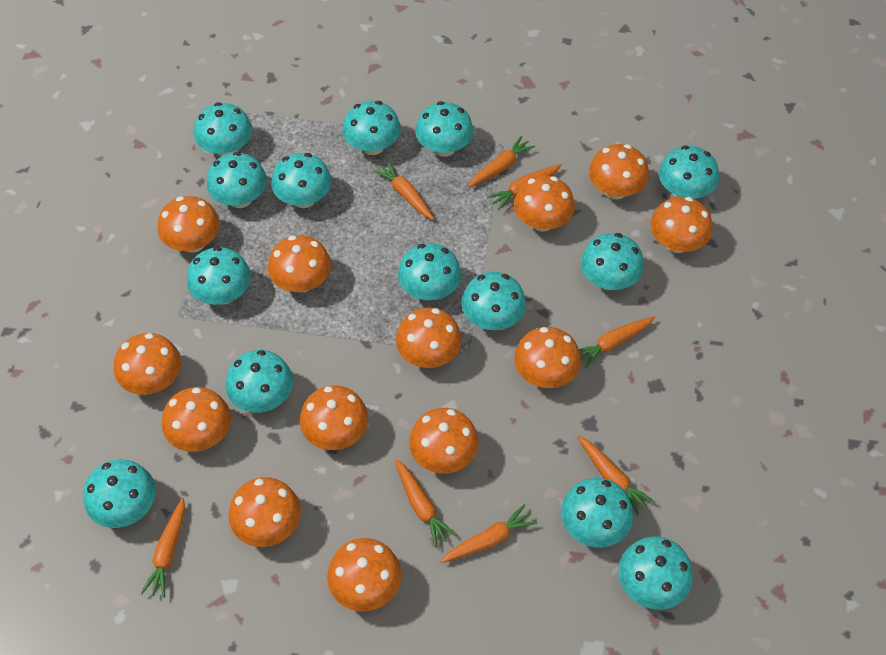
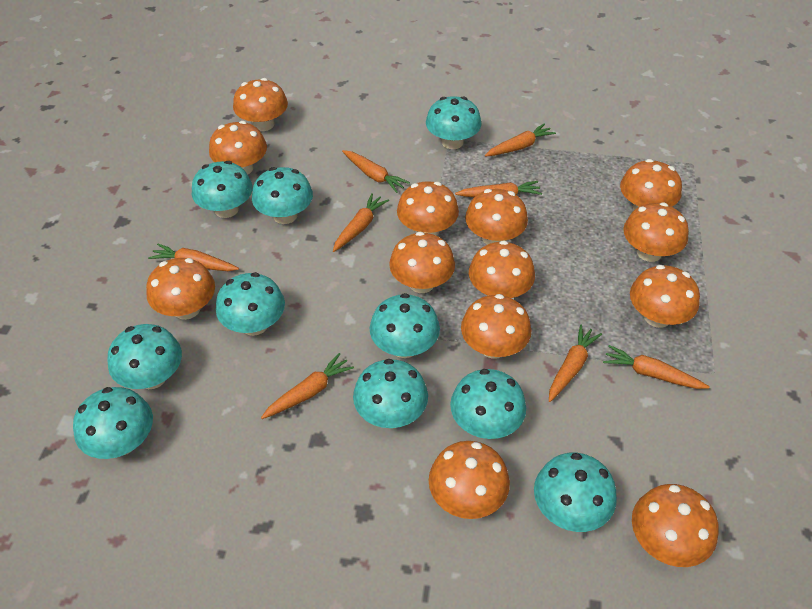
turquoise mushroom: 14 -> 10

